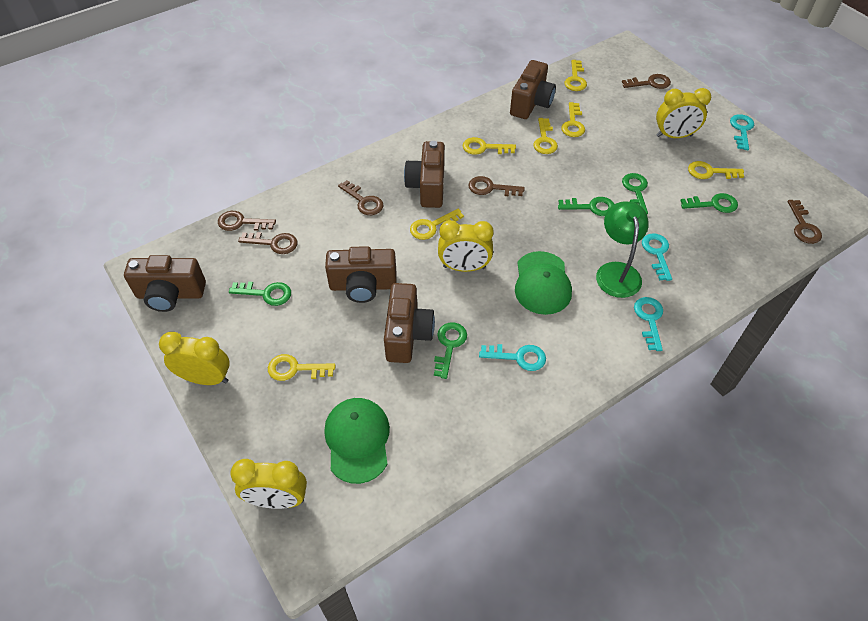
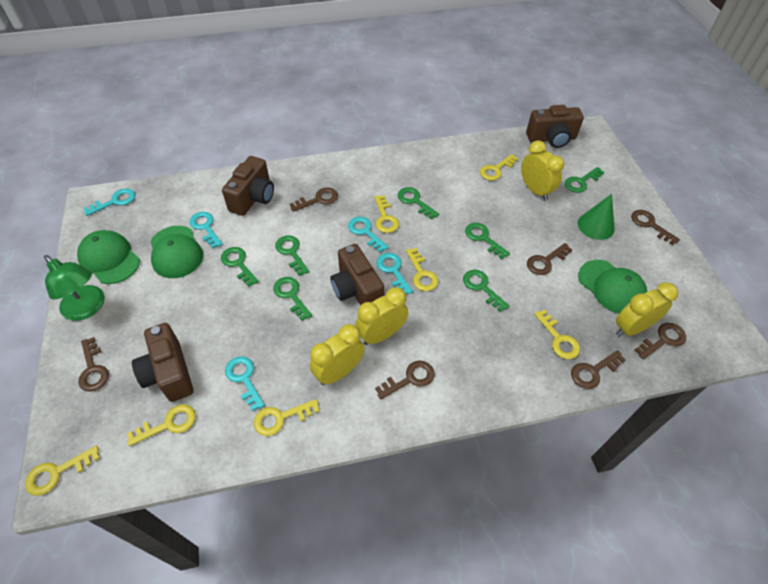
brown camera: 5 -> 4
brown key: 6 -> 7
green cap: 2 -> 3
green cone: 0 -> 1
green key: 5 -> 7
turquoise key: 4 -> 5

